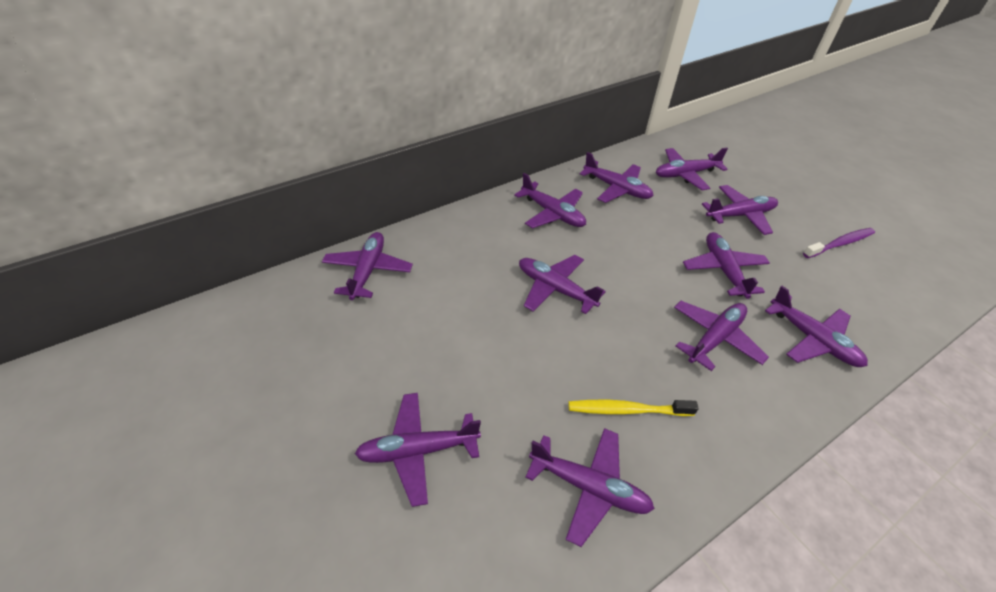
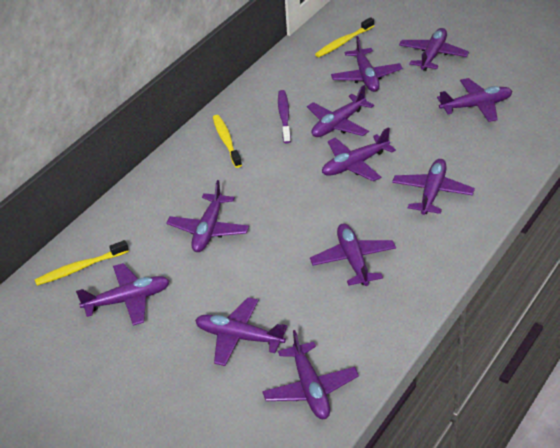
yellow toothbrush: 1 -> 3

